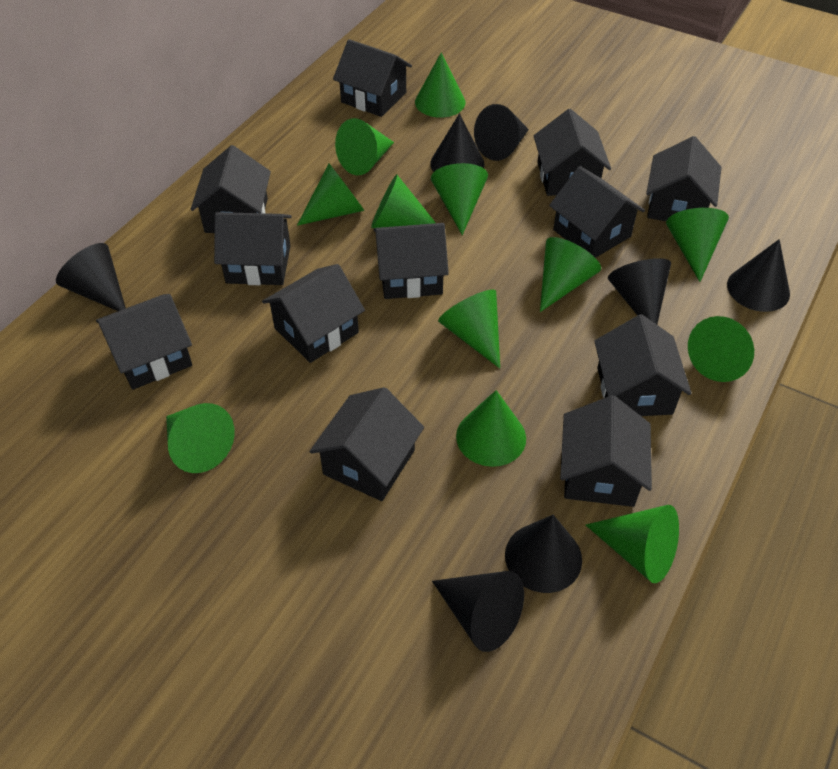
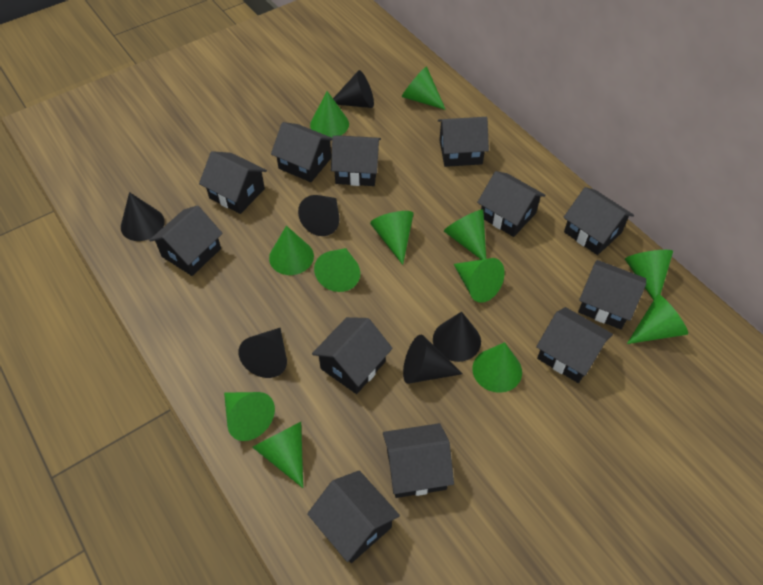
black cone: 7 -> 6

